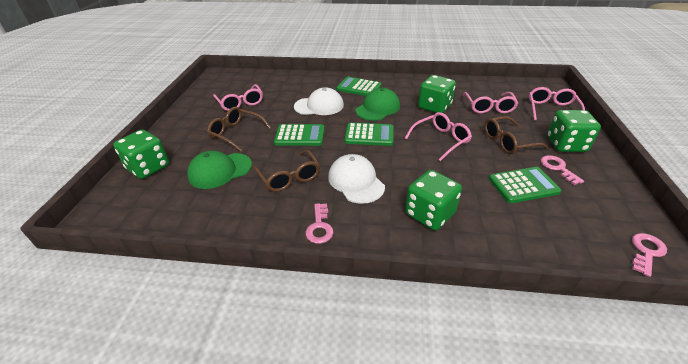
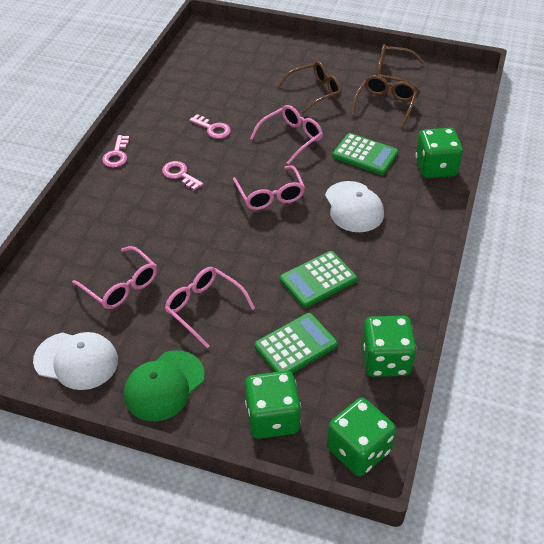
green calculator: 4 -> 3
green cap: 2 -> 1

